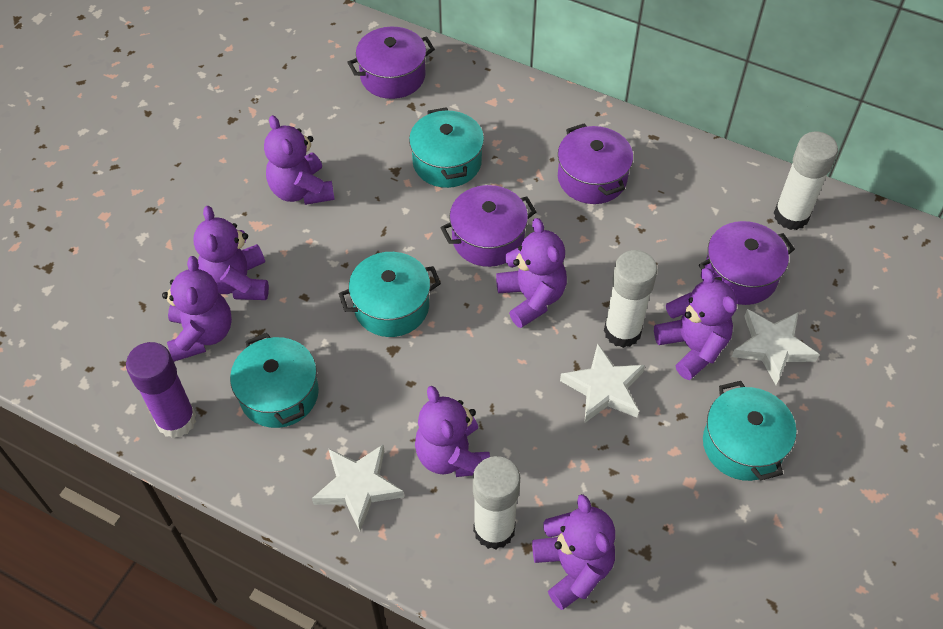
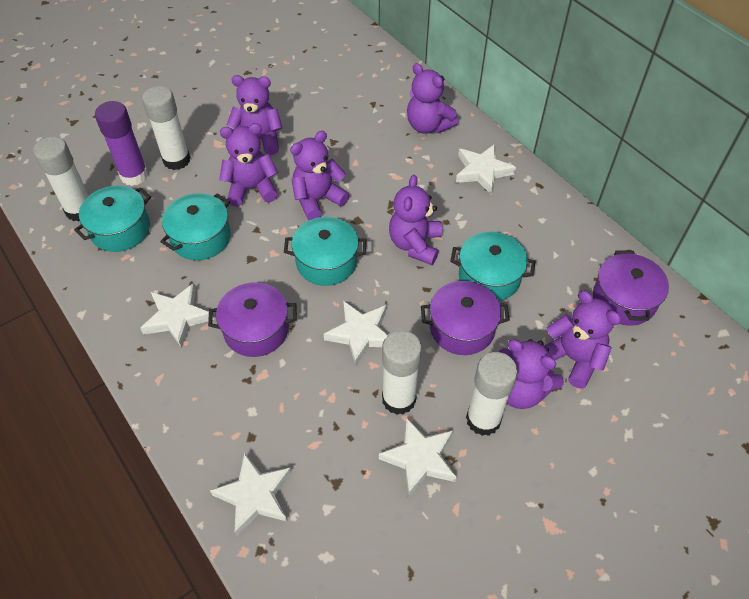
purple pot: 4 -> 3
white glue stick: 3 -> 4
white star: 3 -> 5

